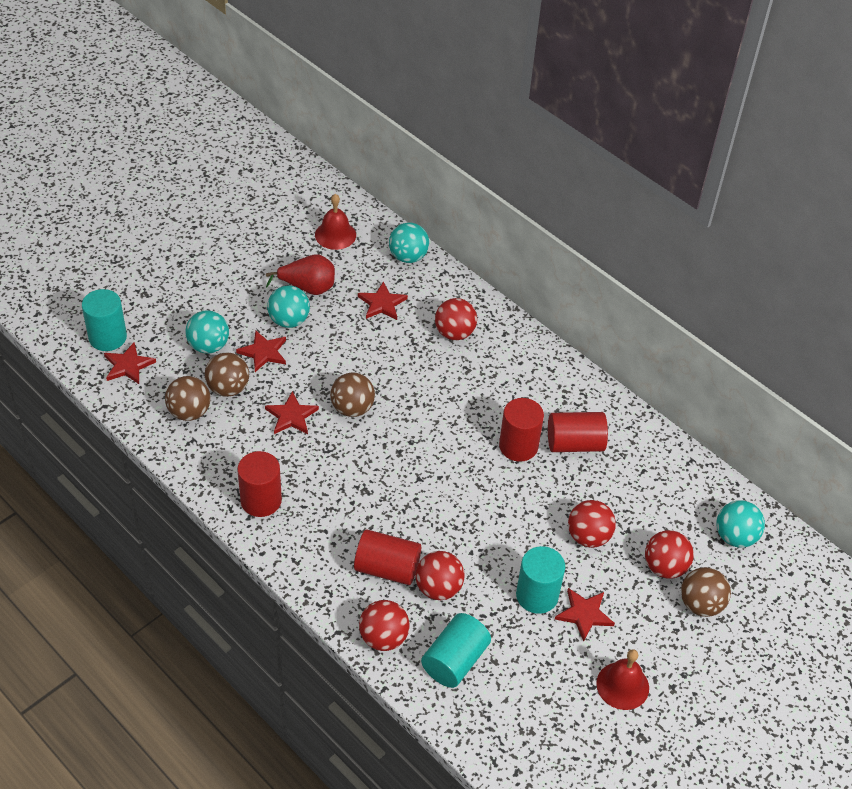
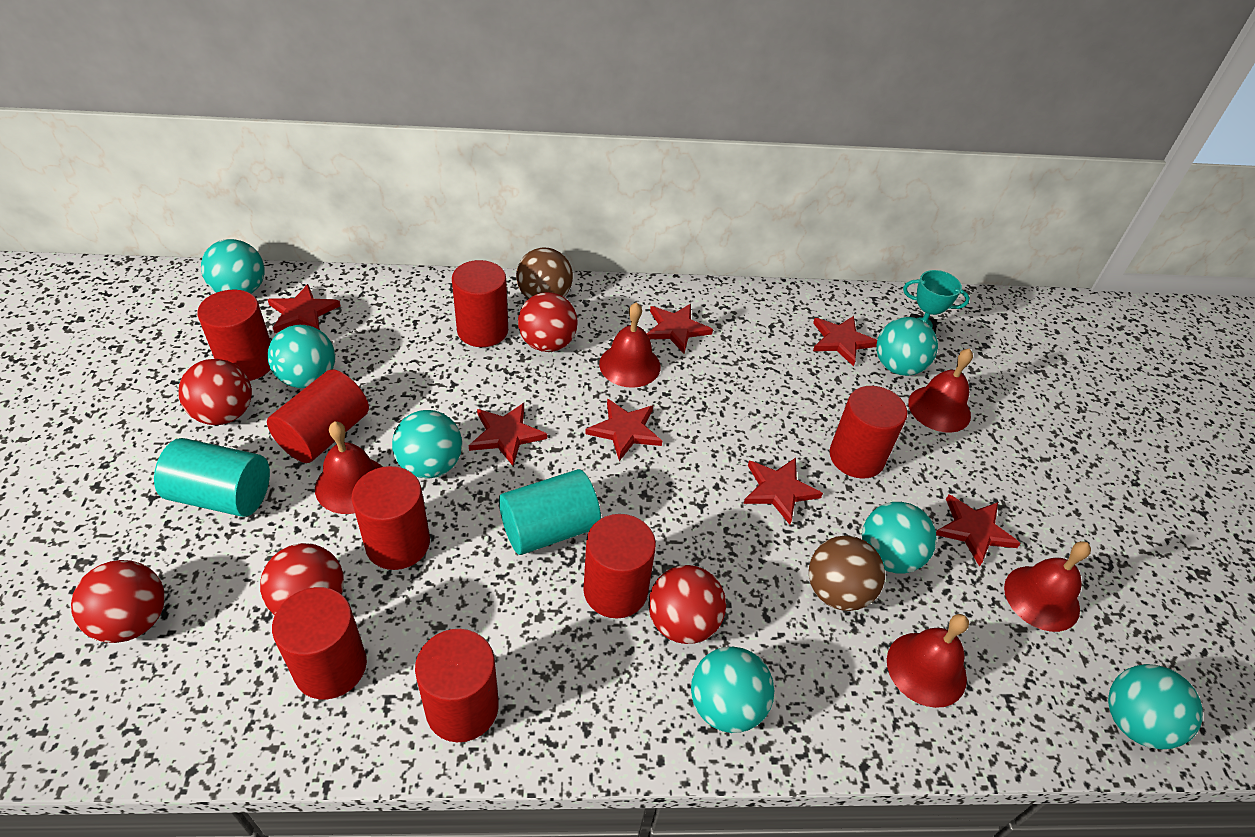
brown ball: 4 -> 2
red bell: 2 -> 5
red cylinder: 4 -> 8
red pear: 1 -> 0
red star: 5 -> 7
turquoise ball: 4 -> 7
turquoise cylinder: 3 -> 2
turquoise trophy: 0 -> 1

